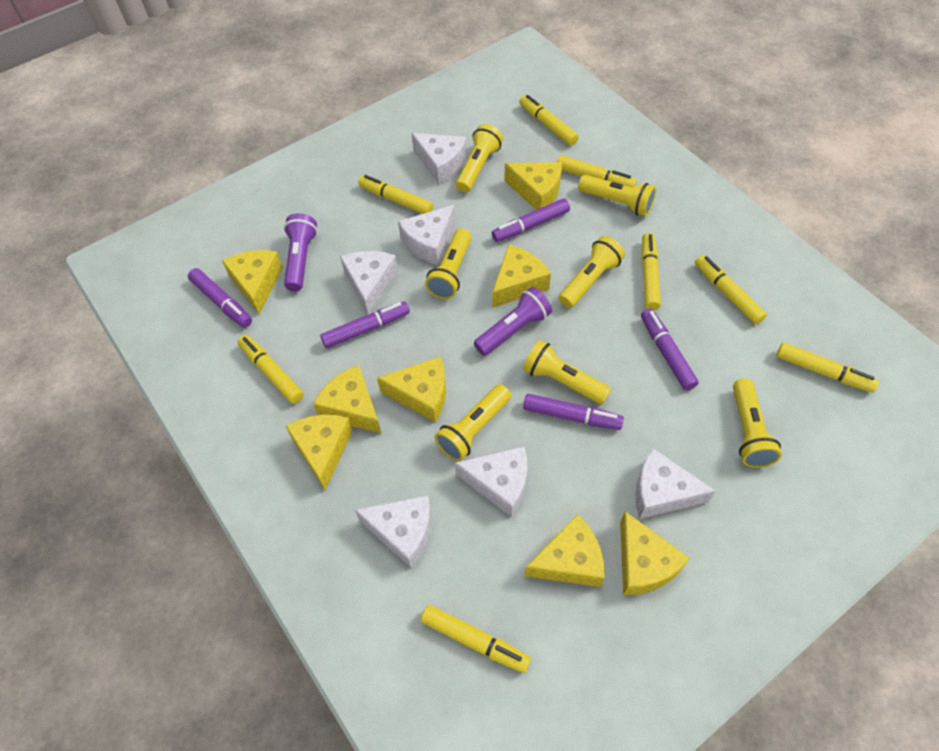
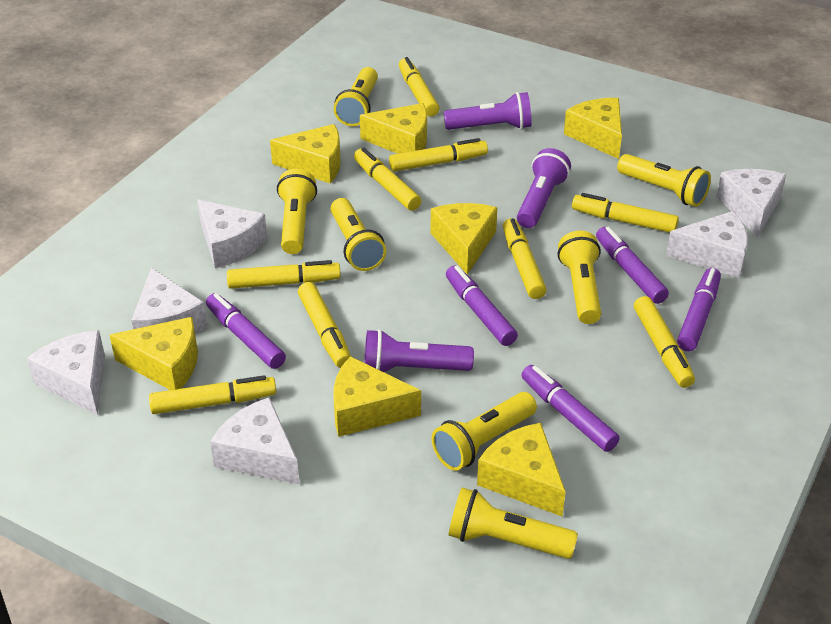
purple flashlight: 2 -> 3
yellow cheese: 8 -> 7
yellow marker: 8 -> 9

